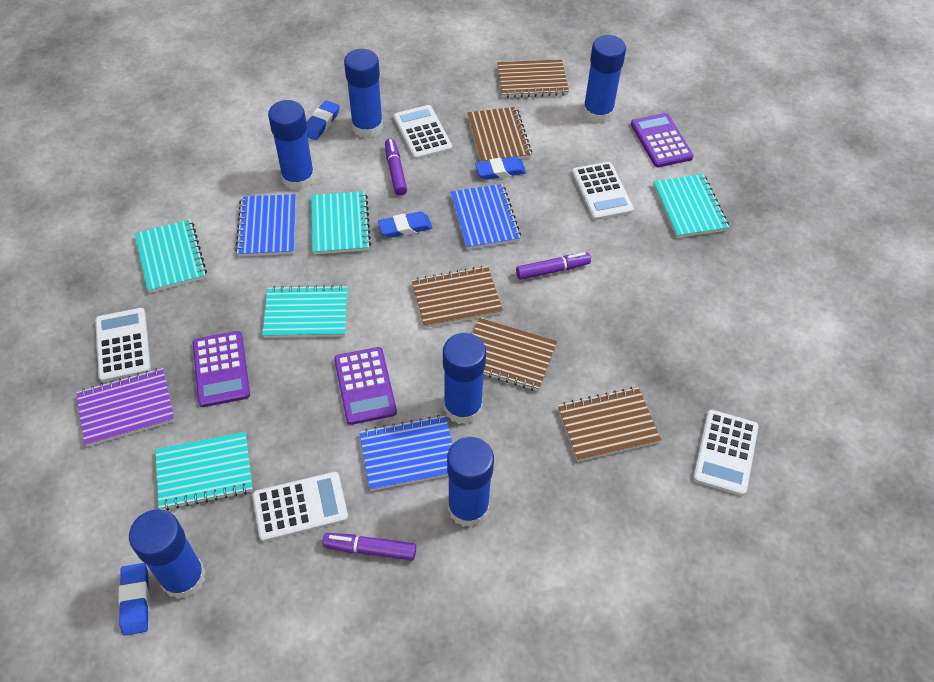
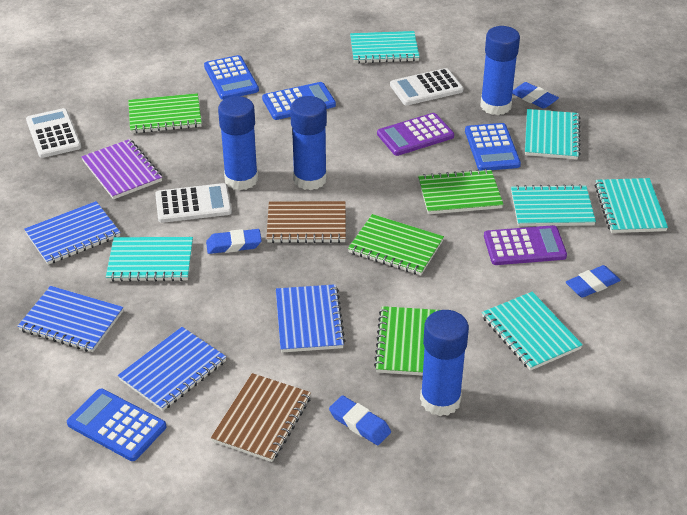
blue calculator: 0 -> 4
blue glue stick: 6 -> 4
blue notebook: 3 -> 4
brown notebook: 5 -> 2
green notebook: 0 -> 4
purple calculator: 3 -> 2
purple marker: 3 -> 0
turquoise notebook: 5 -> 6
white calculator: 5 -> 3

